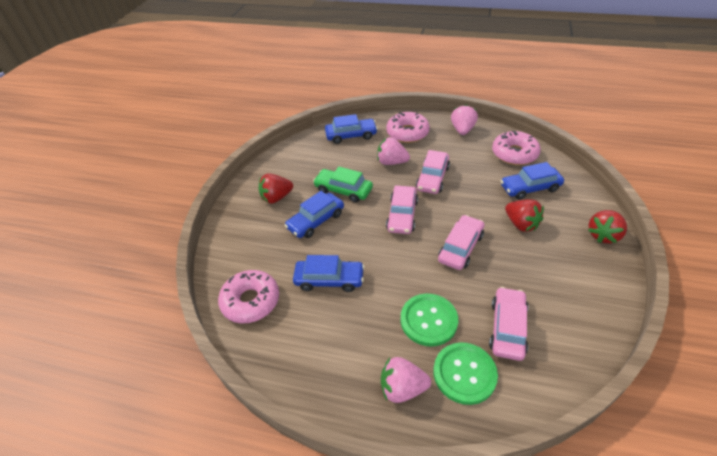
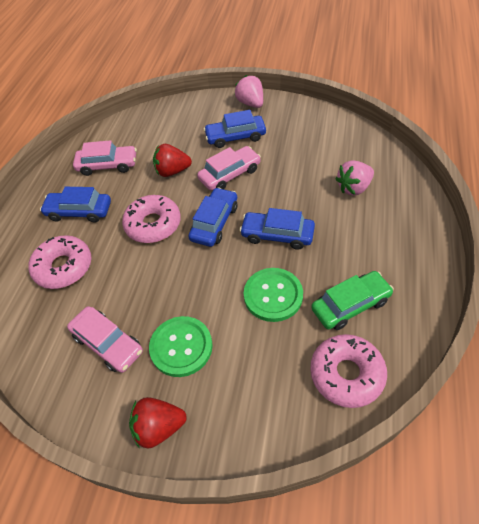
pink car: 4 -> 3
pink strawberry: 3 -> 2
red strawberry: 3 -> 2

